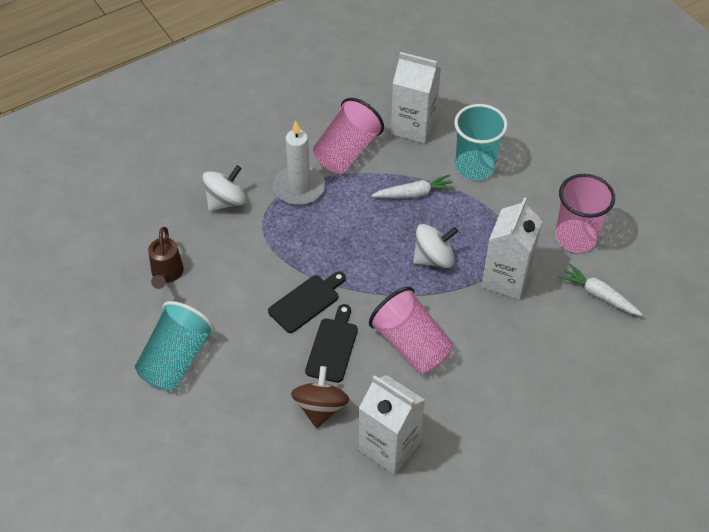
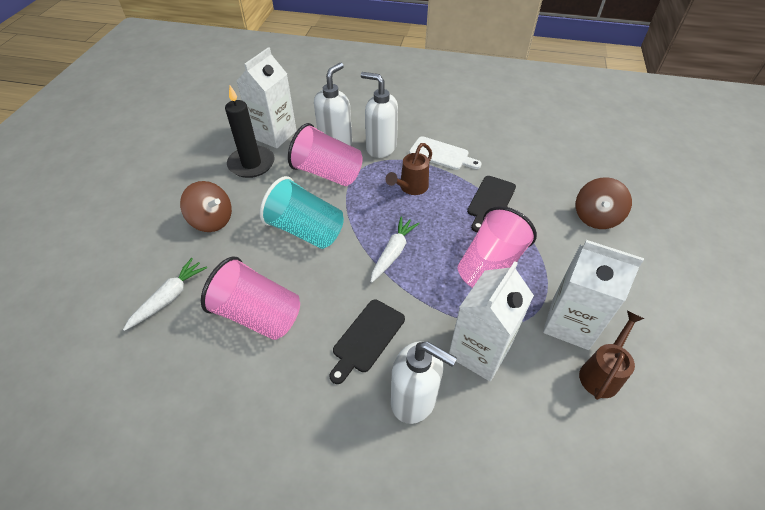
black candle: 0 -> 1
brown spinning top: 1 -> 2
brown watering can: 1 -> 2
turquoise cup: 2 -> 1
white candle: 1 -> 0
white cutting board: 0 -> 1
white soap dispenser: 0 -> 3
white spinning top: 2 -> 0

